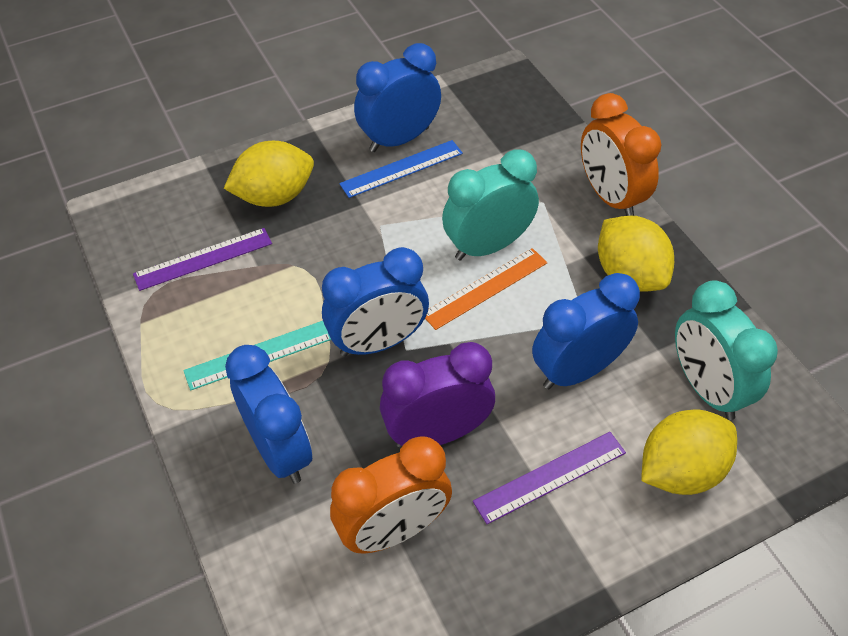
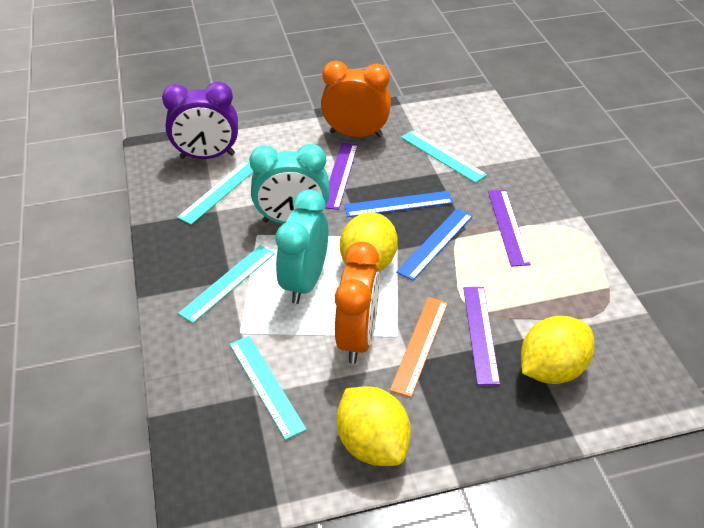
blue clock: 4 -> 0
blue ruler: 1 -> 2
purple ruler: 2 -> 3
turquoise ruler: 1 -> 4

